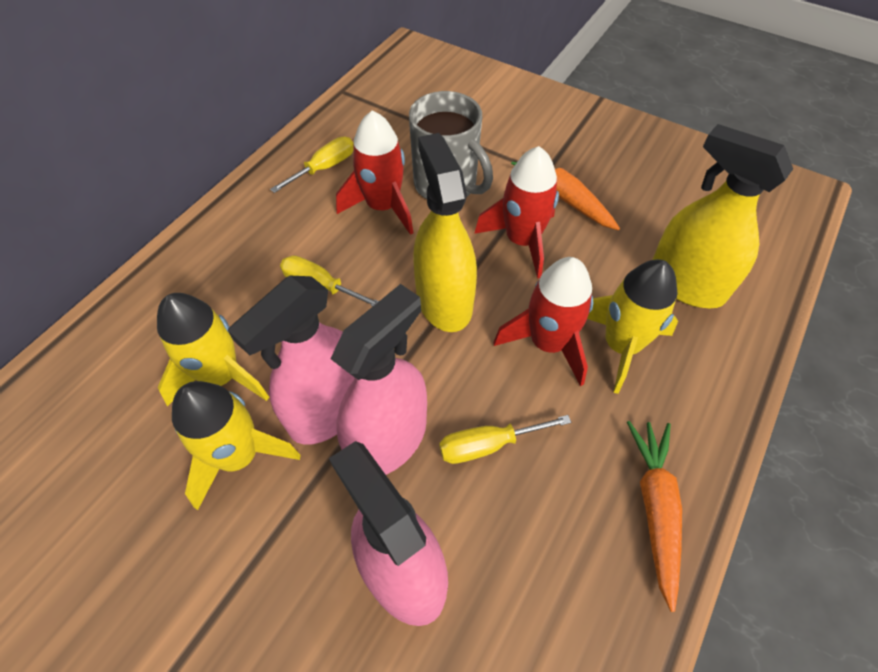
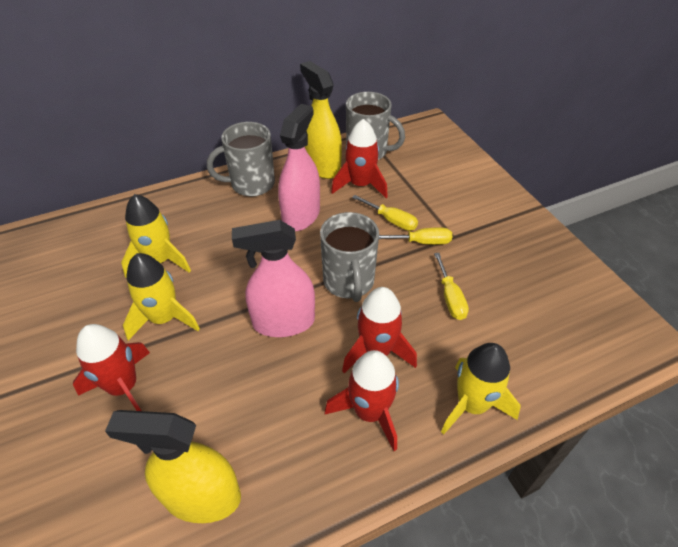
grey mug: 1 -> 3
orange carrot: 2 -> 0
pink spray bottle: 3 -> 2
red rocket: 3 -> 4

